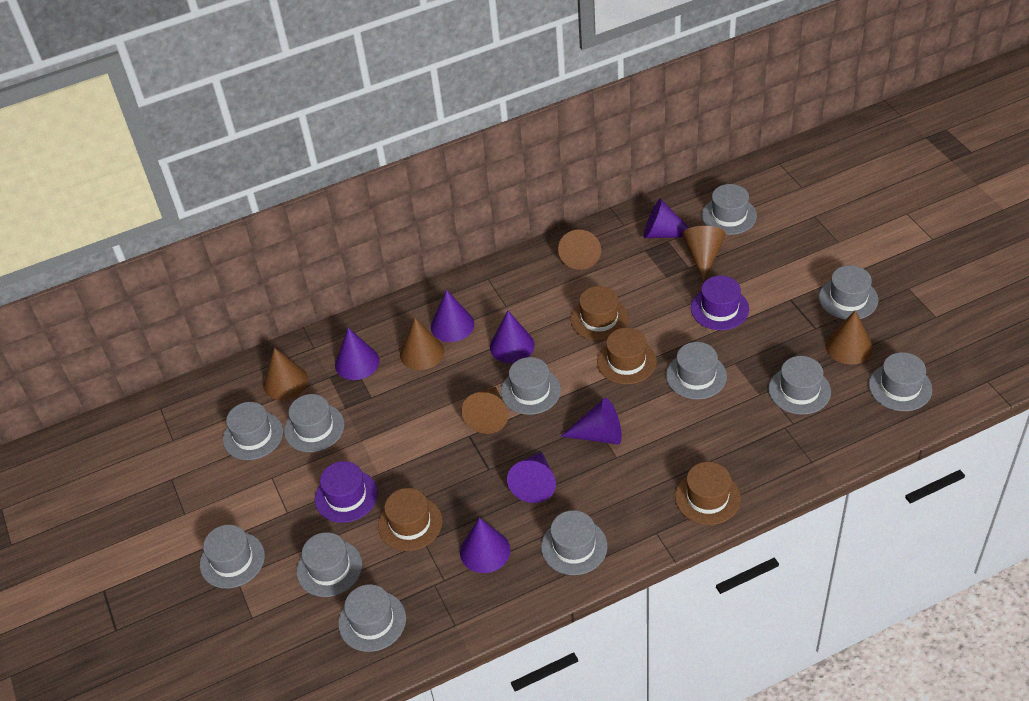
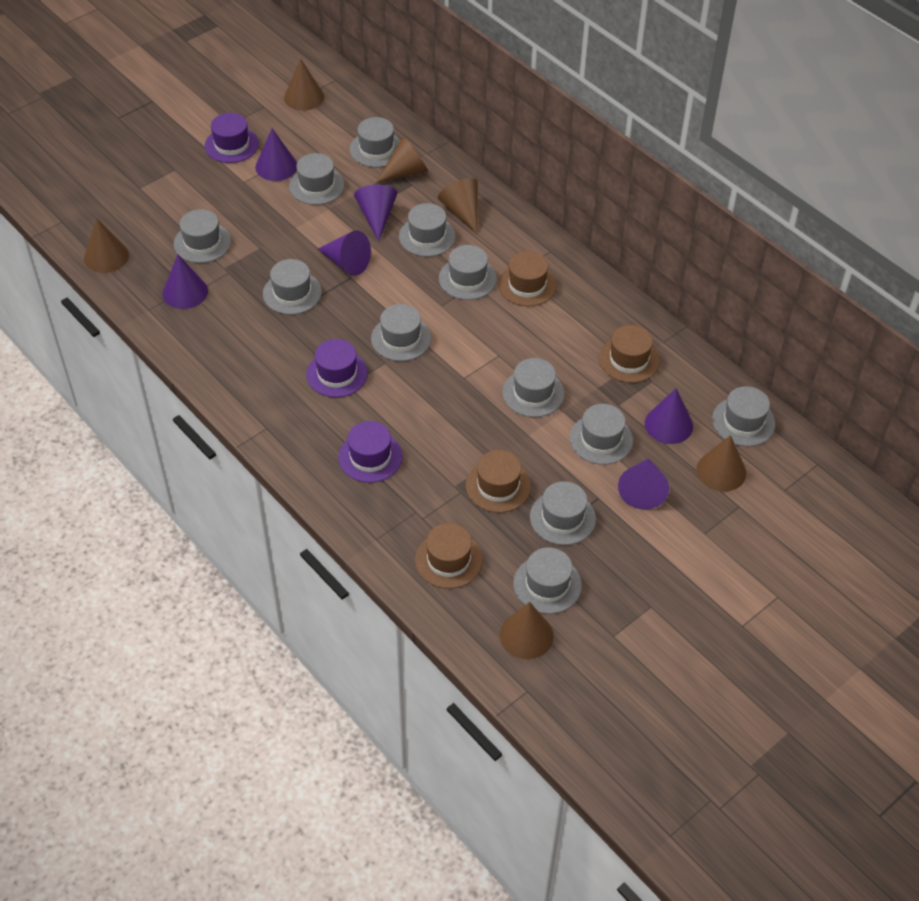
purple cone: 7 -> 6
purple hat: 2 -> 3

